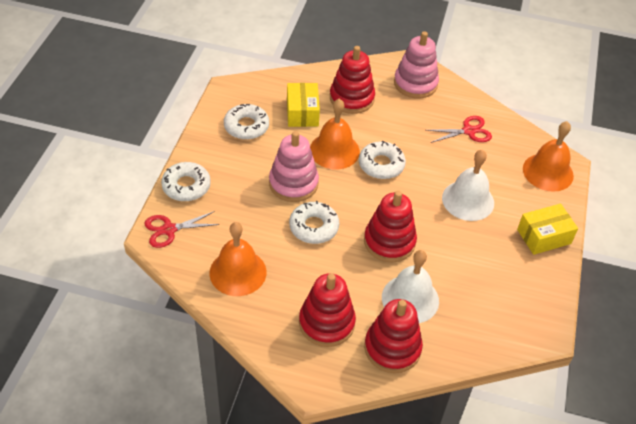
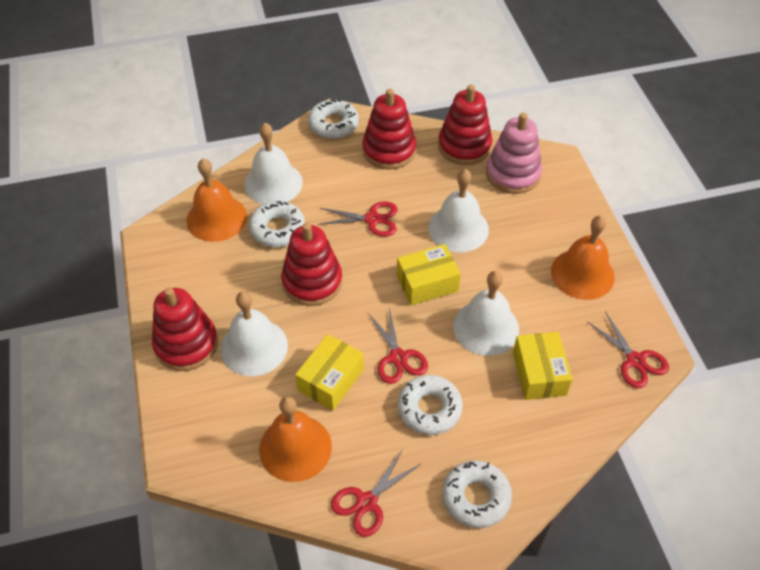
pink stacking toy: 2 -> 1
red scissors: 2 -> 4
white bell: 2 -> 4
yellow box: 2 -> 3

